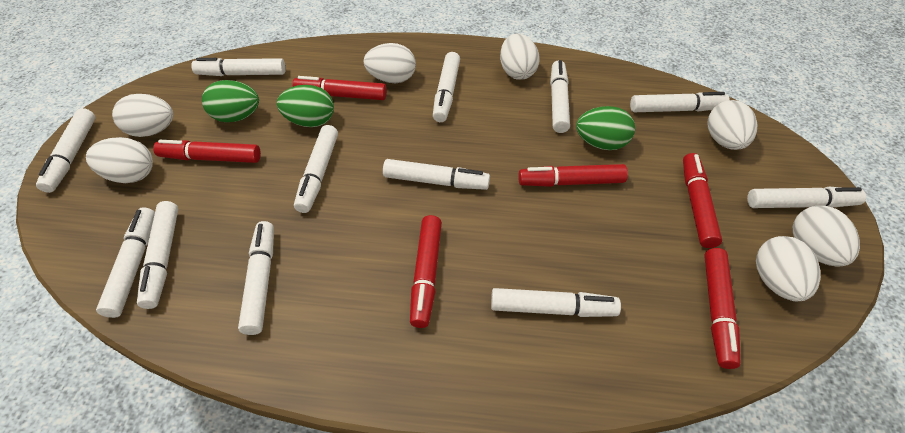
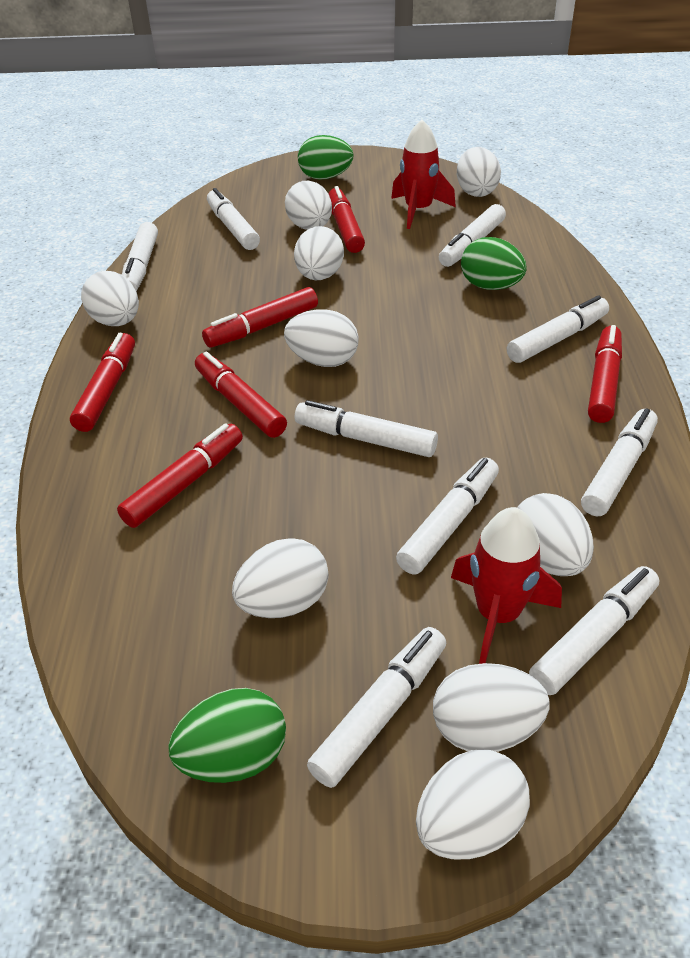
red rocket: 0 -> 2
white egg: 7 -> 9
white marker: 12 -> 9

